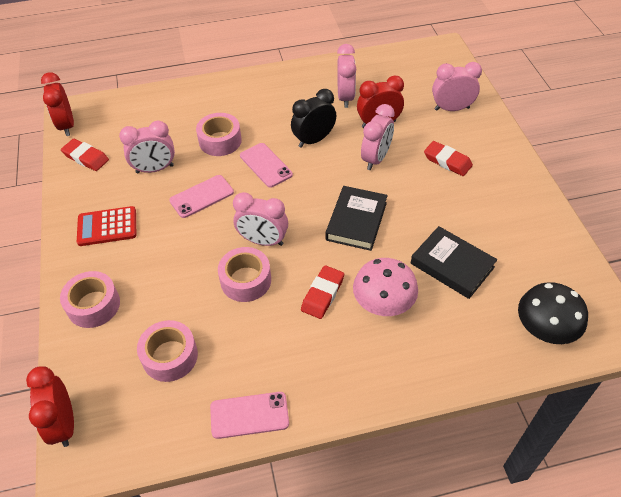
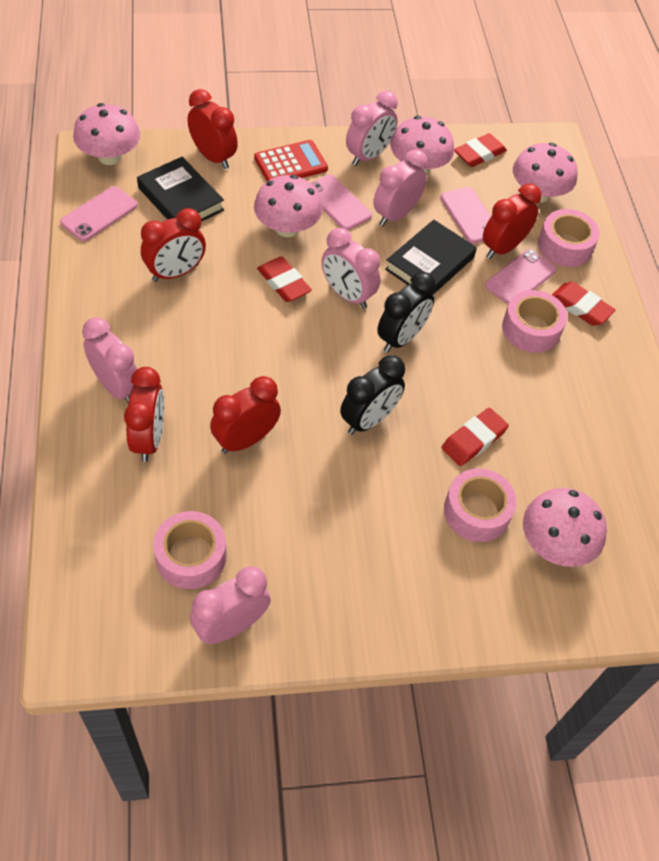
black clock: 1 -> 2
black mushroom: 1 -> 0
pink mushroom: 1 -> 5
pink phone: 3 -> 4
red clock: 3 -> 5
red eraser: 3 -> 4

